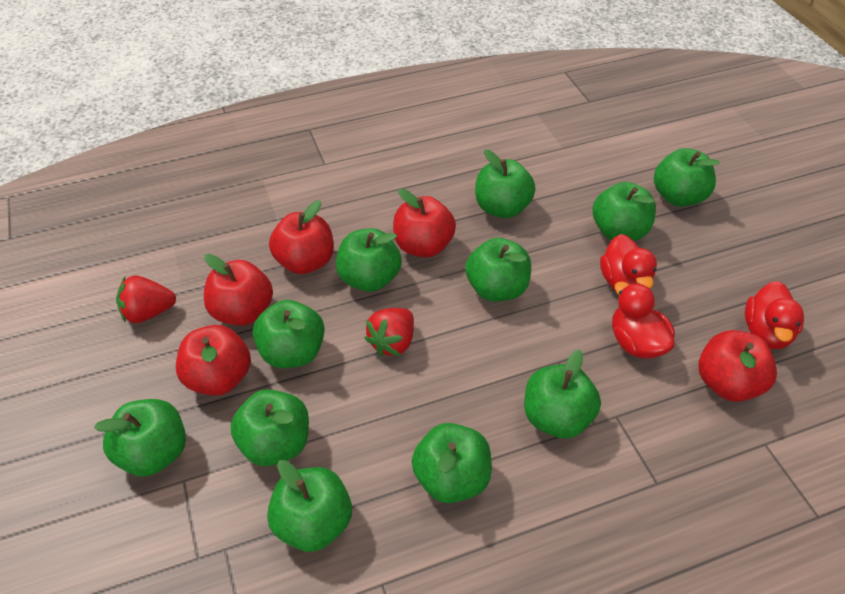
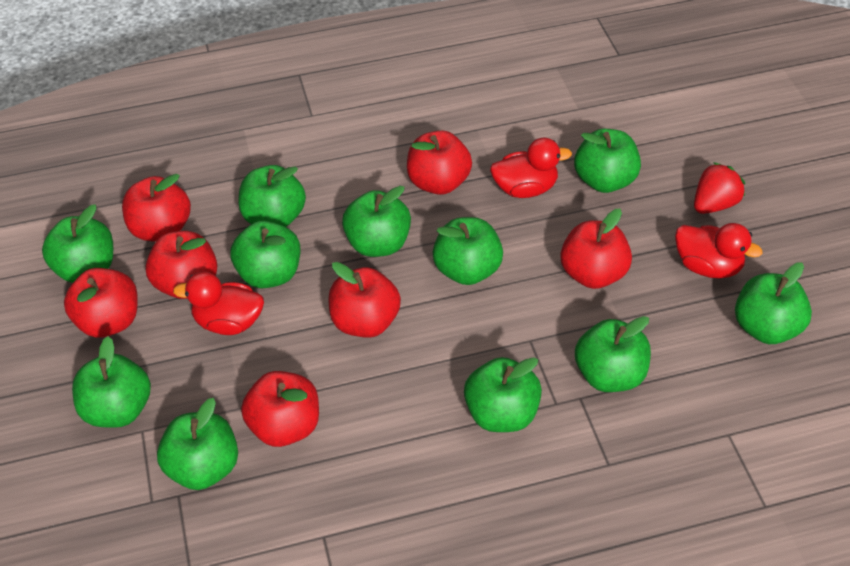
red apple: 5 -> 7
red strawberry: 2 -> 1

